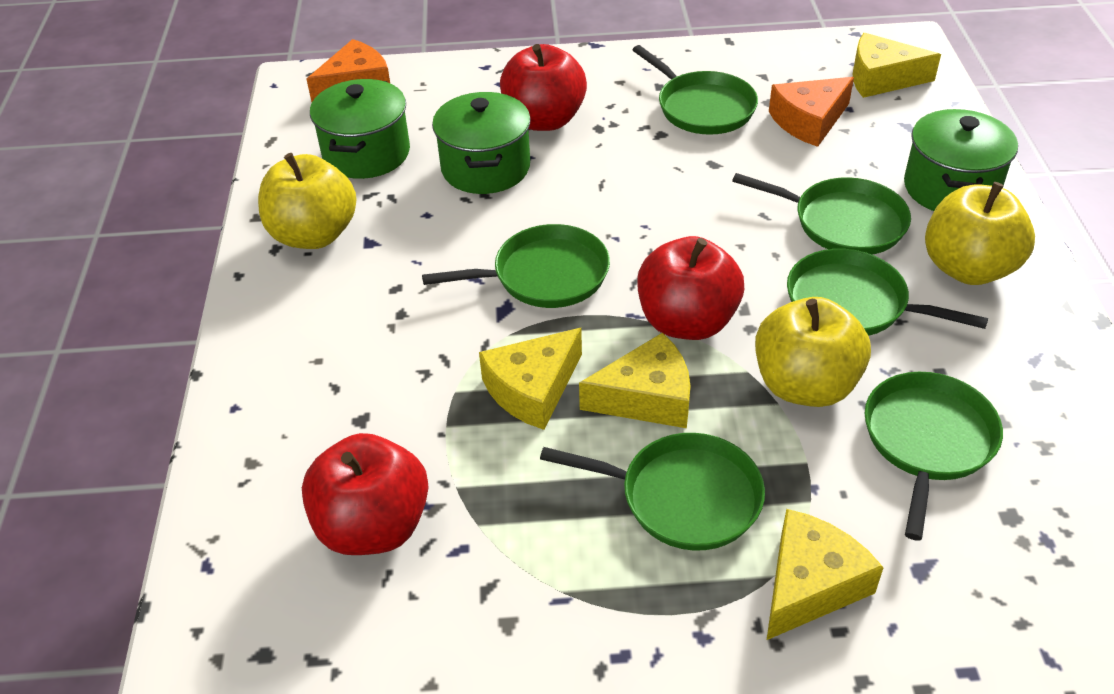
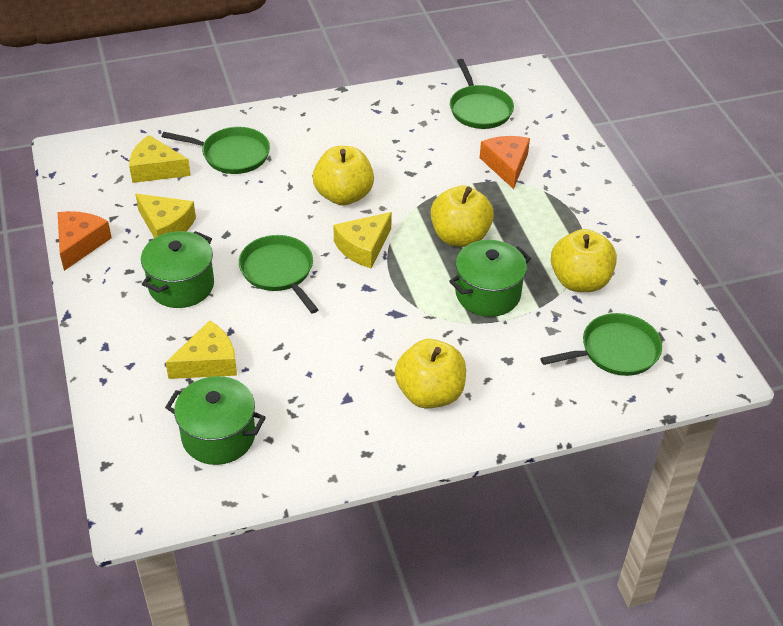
green pan: 6 -> 4
red apple: 3 -> 0
yellow apple: 3 -> 4

